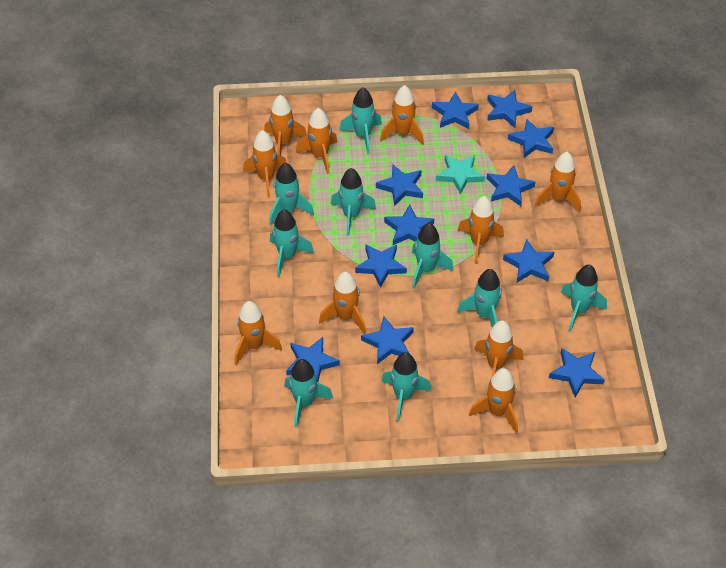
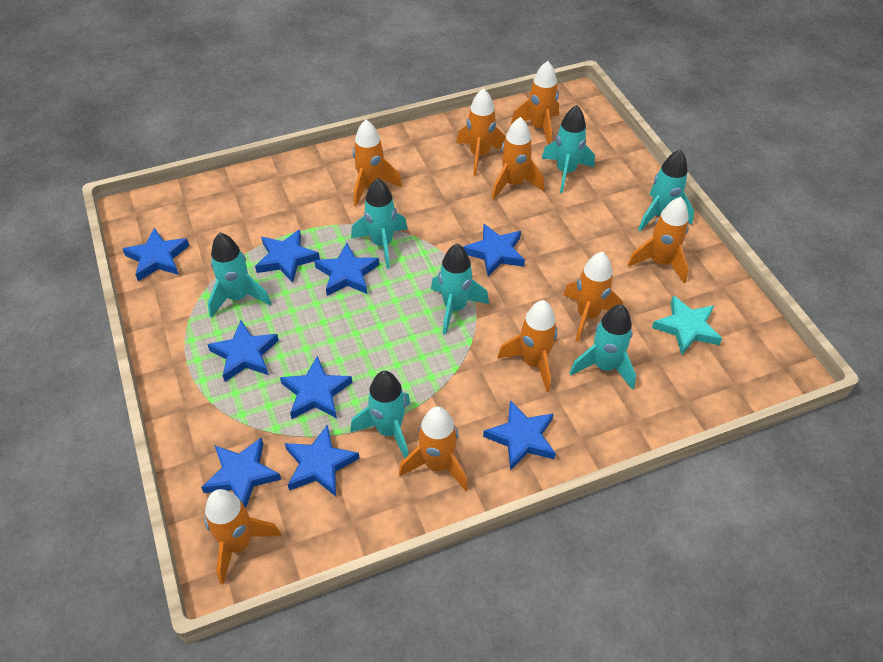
blue star: 11 -> 9
orange rocket: 10 -> 9
turquoise rocket: 9 -> 7

